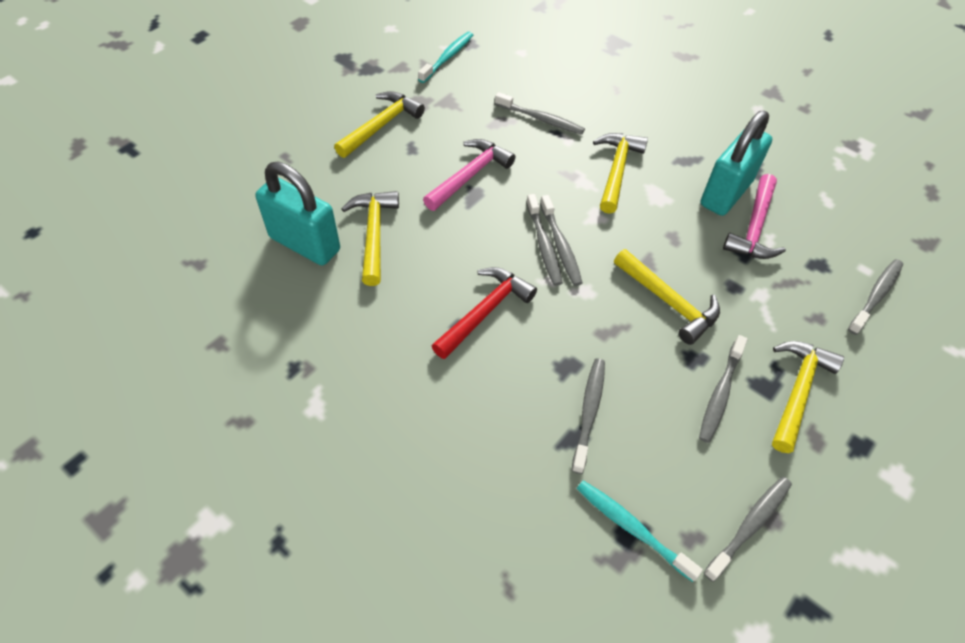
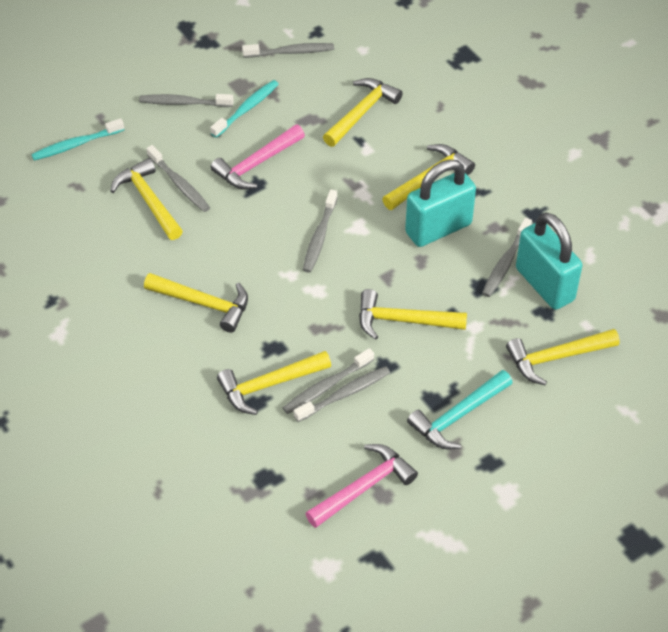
red hammer: 1 -> 0
turquoise hammer: 0 -> 1
yellow hammer: 5 -> 7

